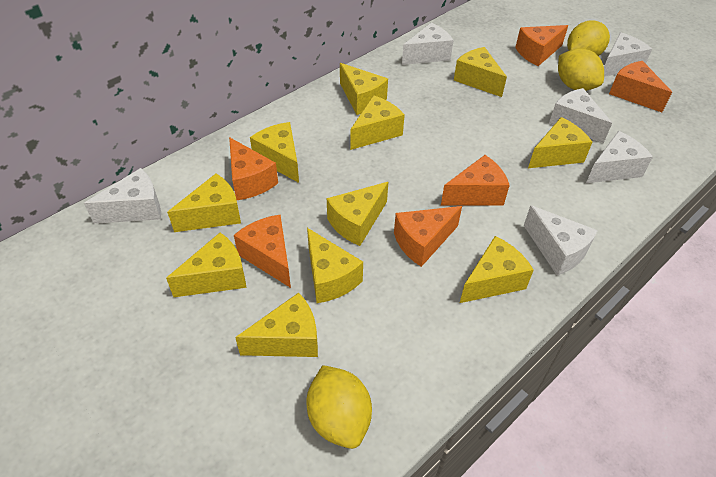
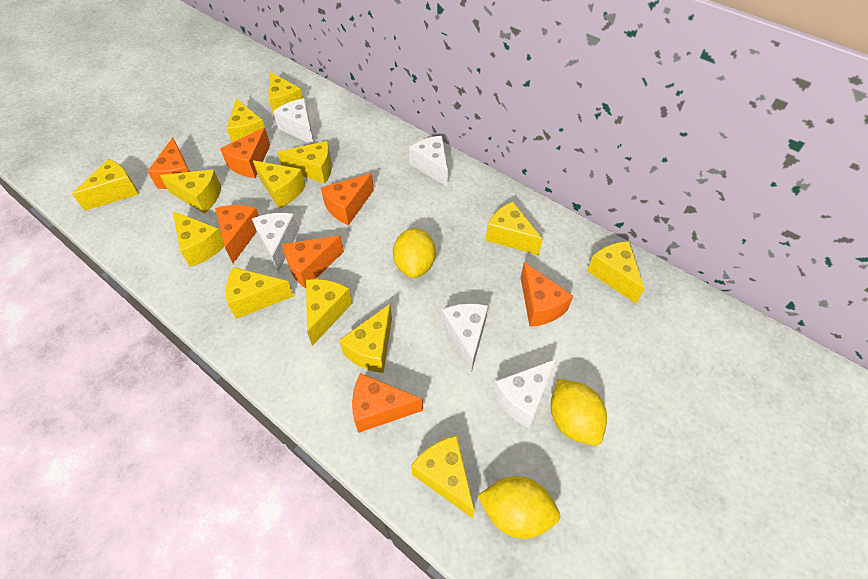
orange cheese: 6 -> 7
white cheese: 6 -> 5
yellow cheese: 11 -> 13

